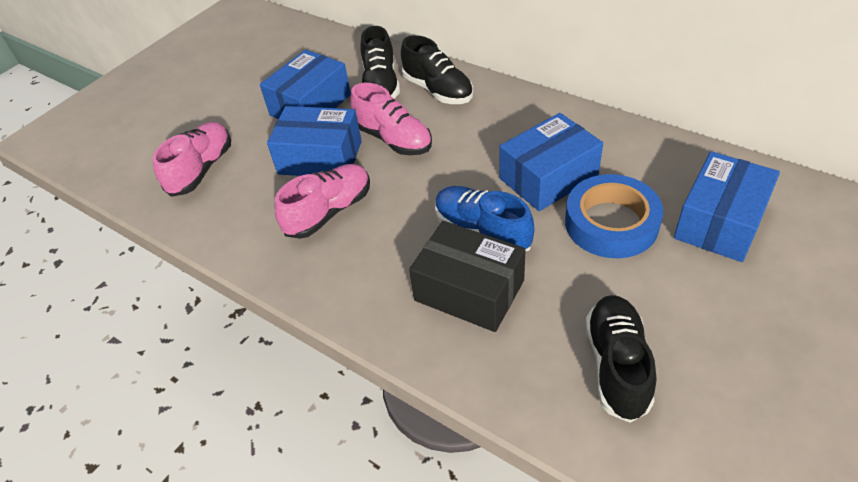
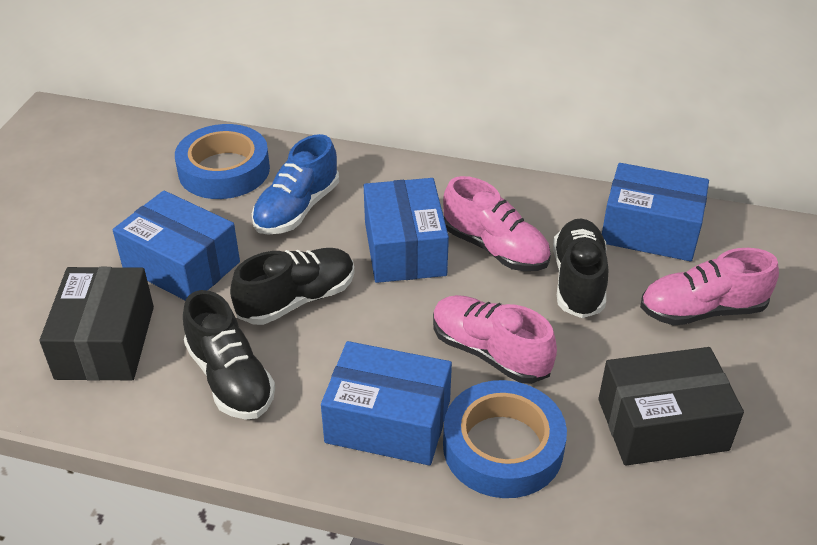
black box: 1 -> 2
blue tape: 1 -> 2

